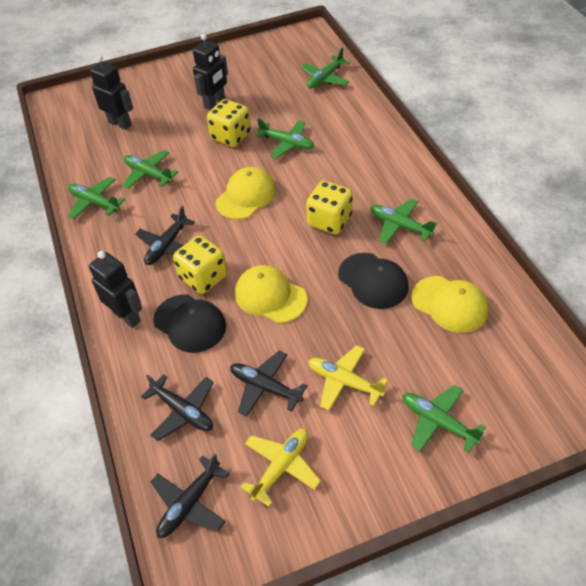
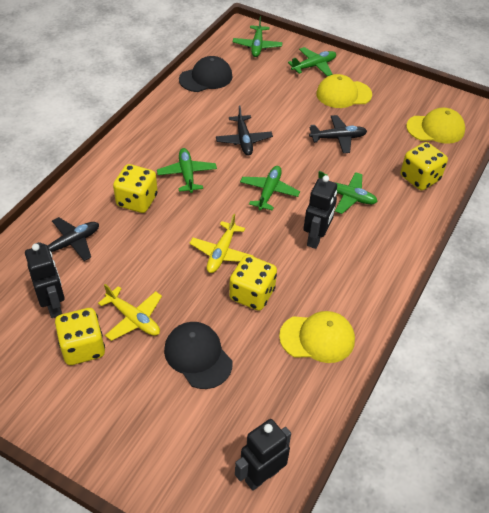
black plane: 4 -> 3
green plane: 6 -> 5
yellow dice: 3 -> 4

